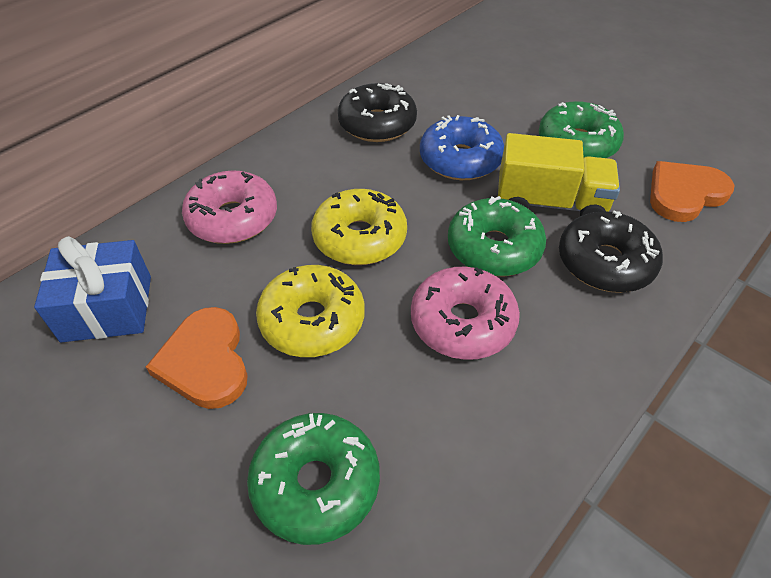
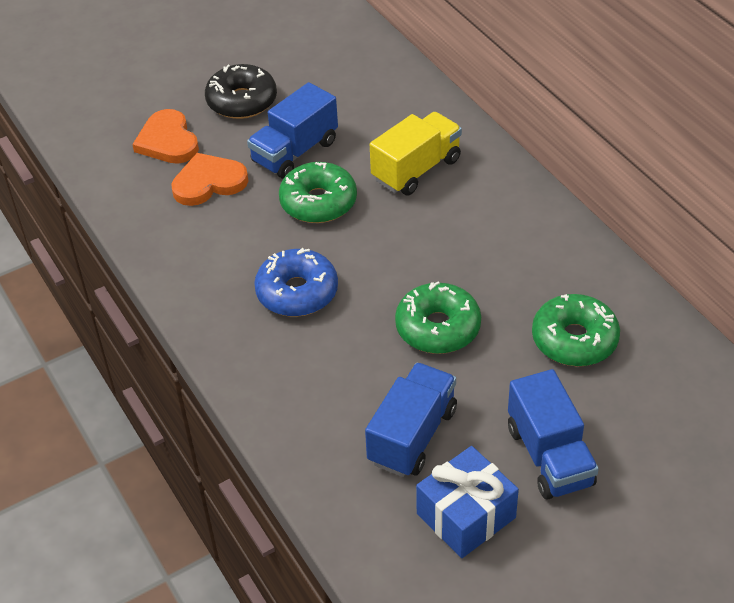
black donut: 2 -> 1
blue truck: 0 -> 3
pink donut: 2 -> 0
yellow donut: 2 -> 0

